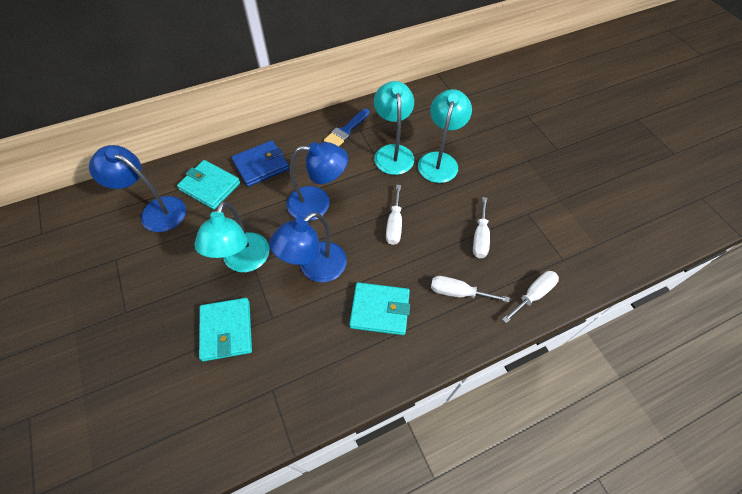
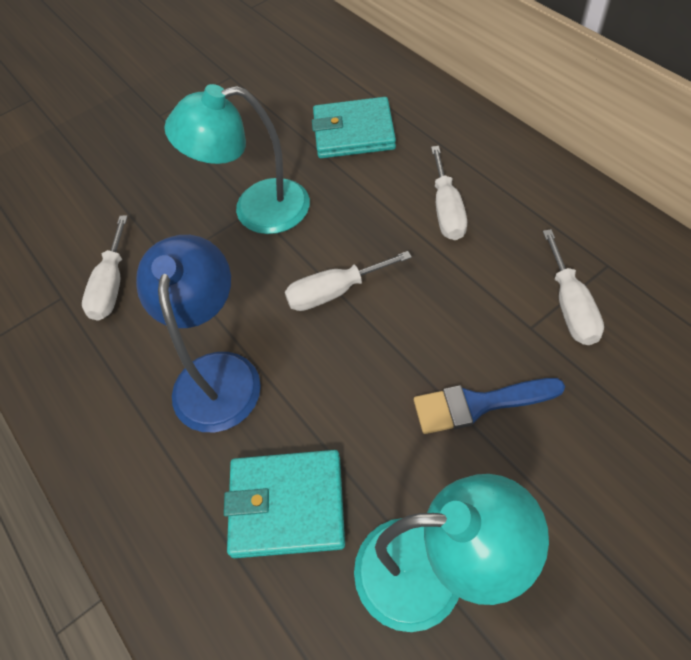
blue lamp: 3 -> 1
blue wallet: 1 -> 0
turquoise lamp: 3 -> 2
turquoise wallet: 3 -> 2

